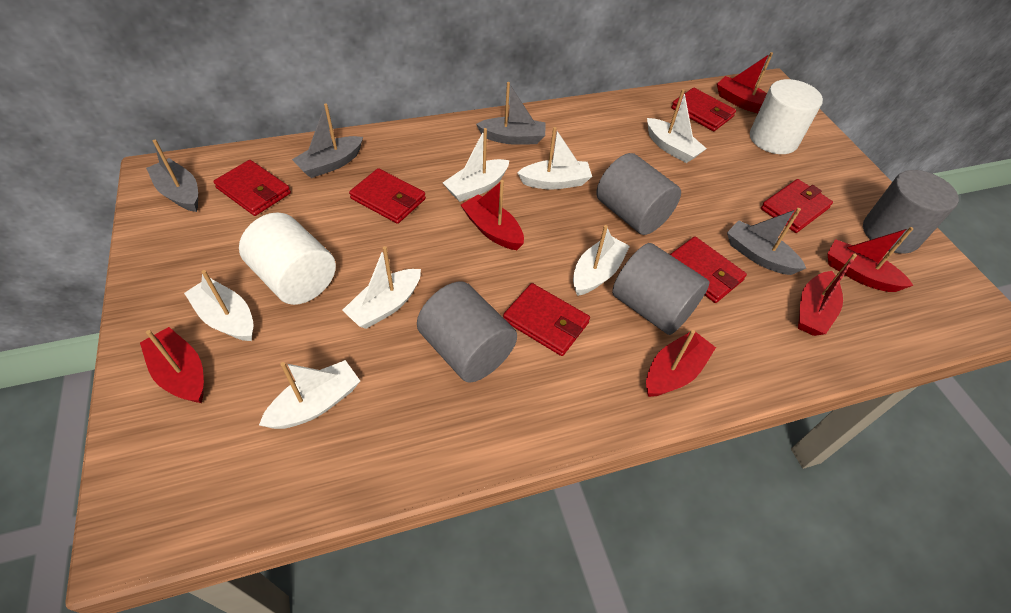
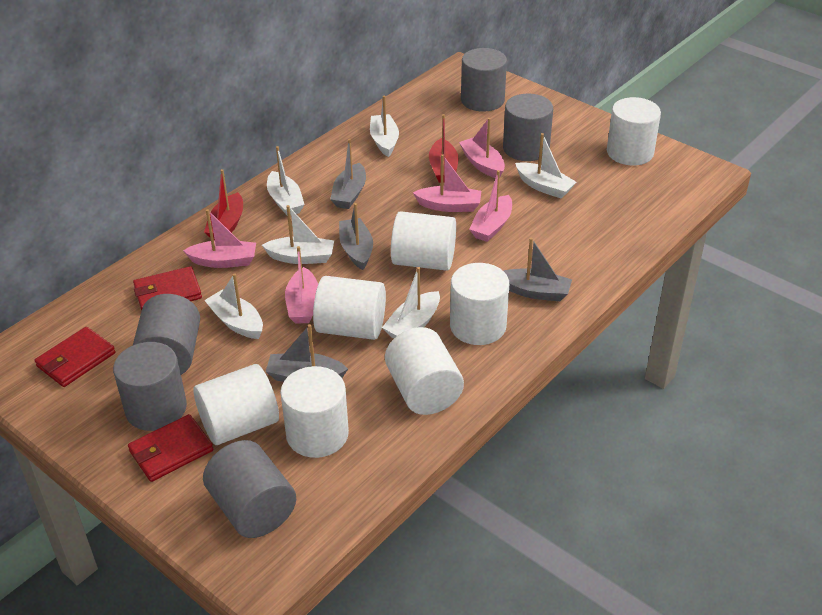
grey cylinder: 4 -> 5
pink boat: 0 -> 5
red boat: 6 -> 2
red wallet: 6 -> 3
white boat: 7 -> 6
white cylinder: 2 -> 7

